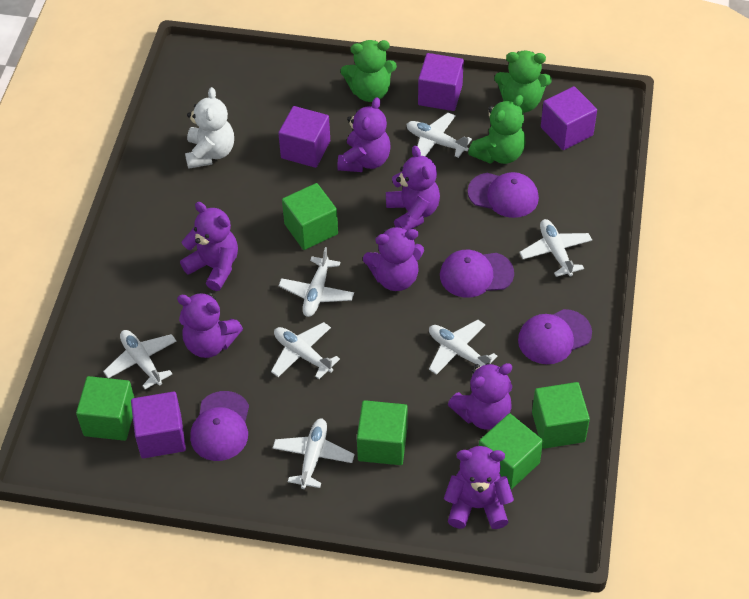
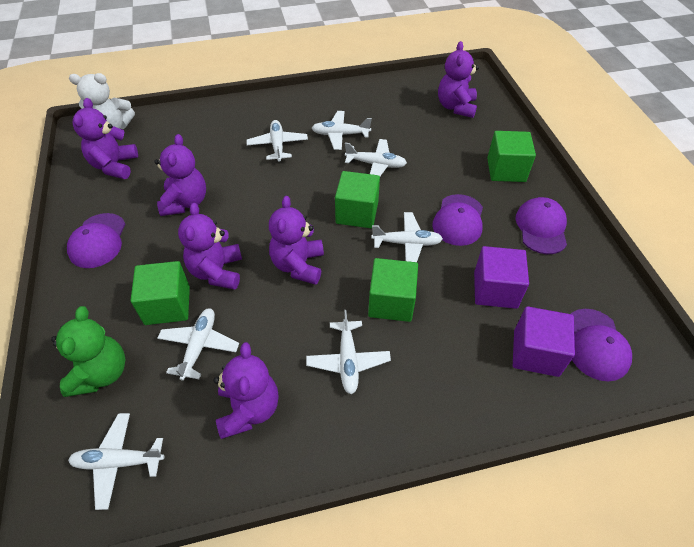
green cube: 5 -> 4
green teddy bear: 3 -> 1
purple cube: 4 -> 2
purple teddy bear: 7 -> 6

